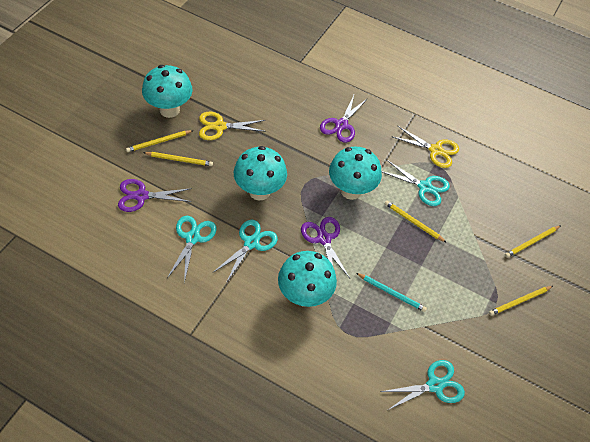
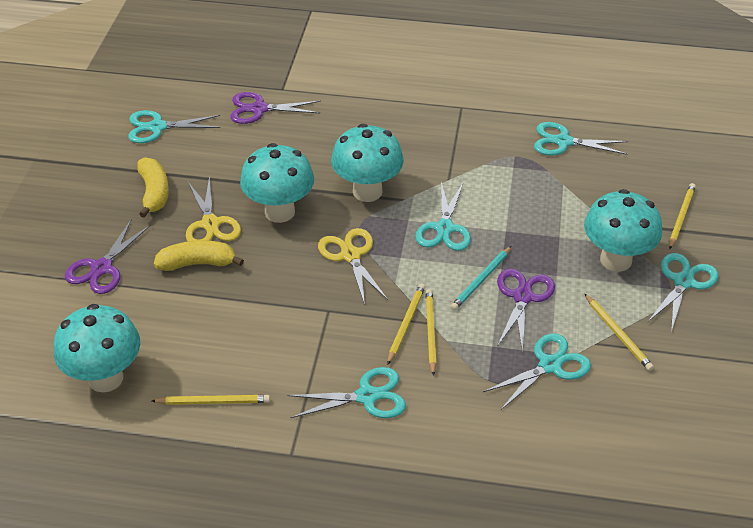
turquoise scissors: 4 -> 6
yellow banana: 0 -> 2

